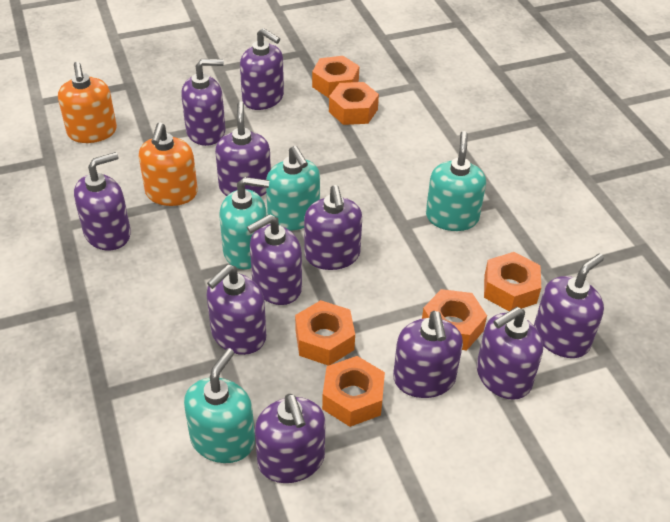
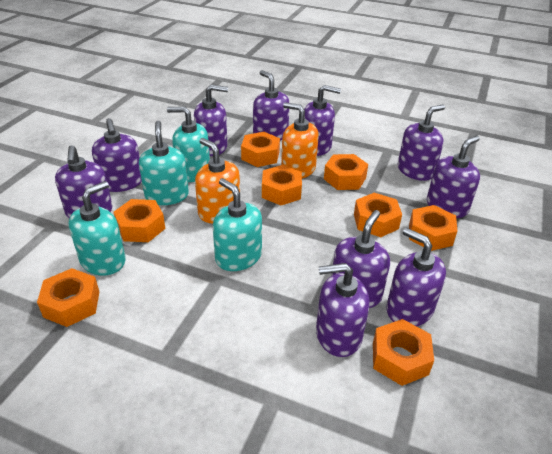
orange nut: 6 -> 8
purple soap dispenser: 11 -> 10

